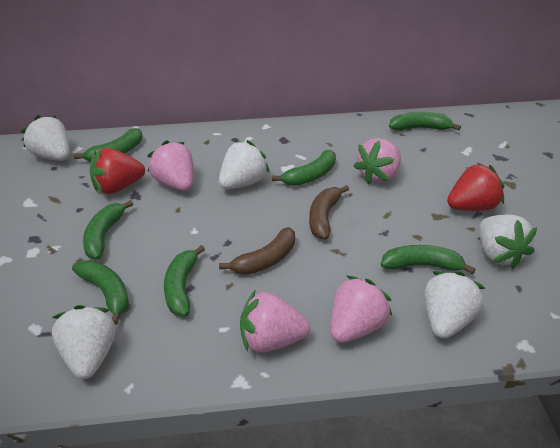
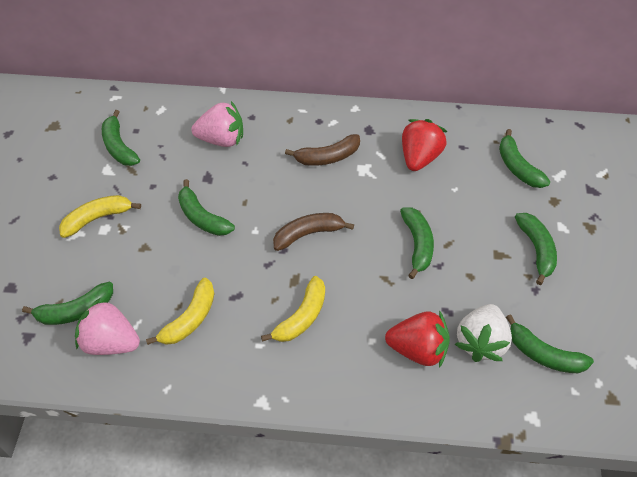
pink strawberry: 4 -> 2
white strawberry: 5 -> 1
yellow banana: 0 -> 3

